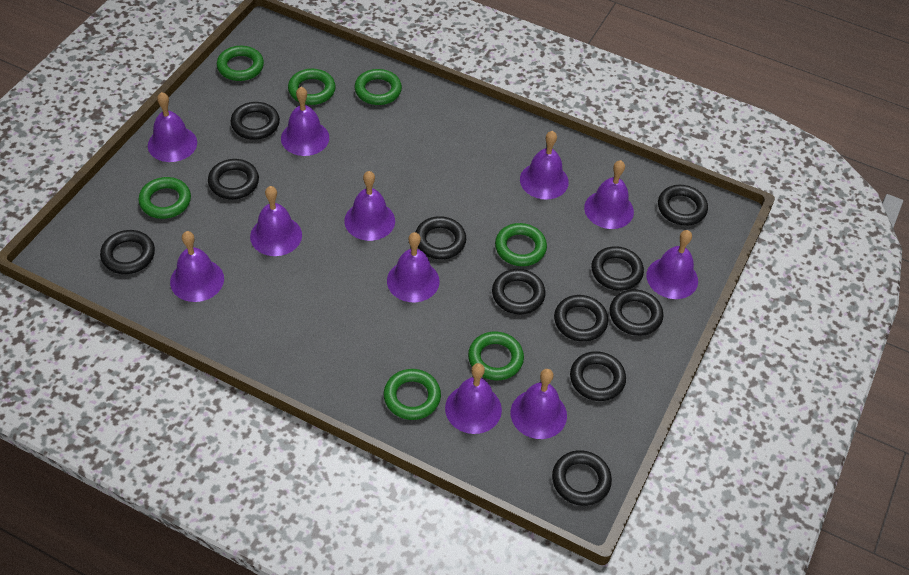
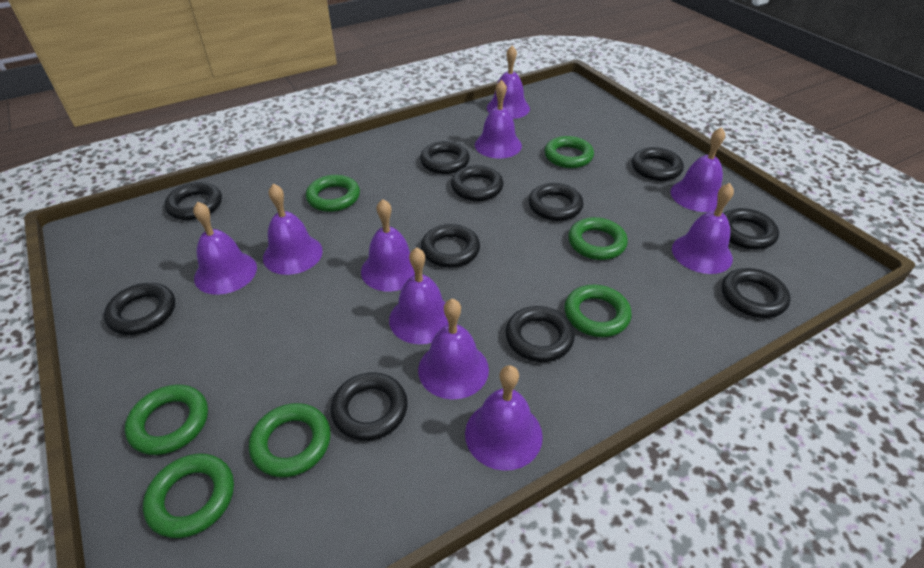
purple bell: 11 -> 10

